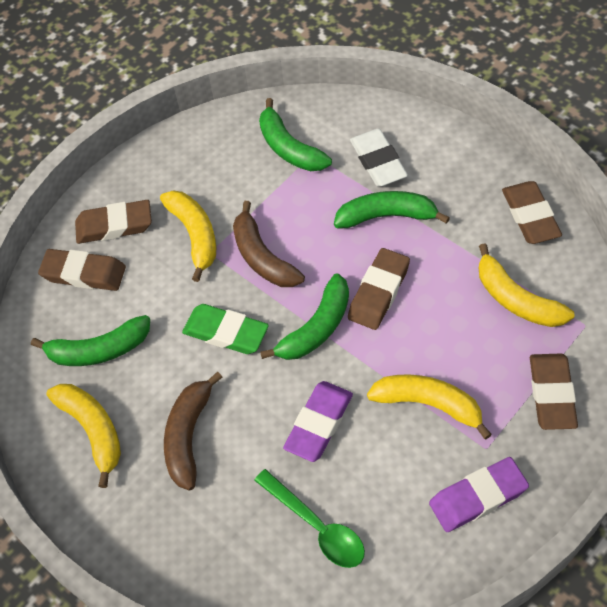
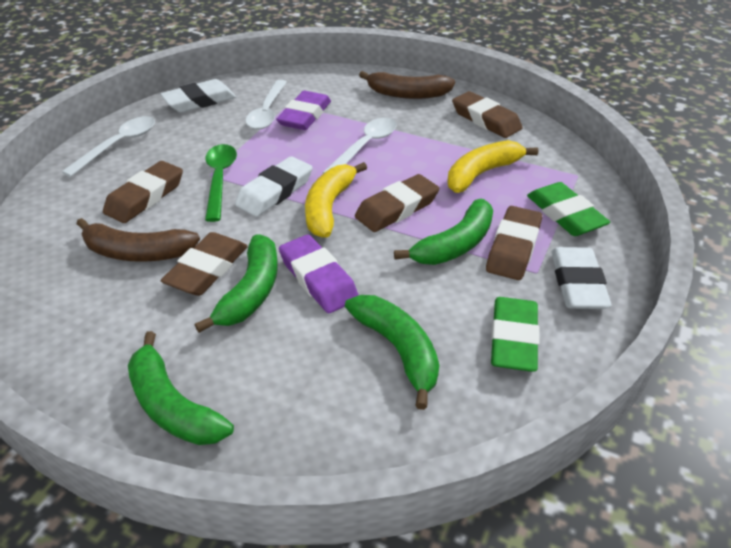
green eraser: 1 -> 2
white eraser: 1 -> 3
white spoon: 0 -> 3
yellow banana: 4 -> 2

